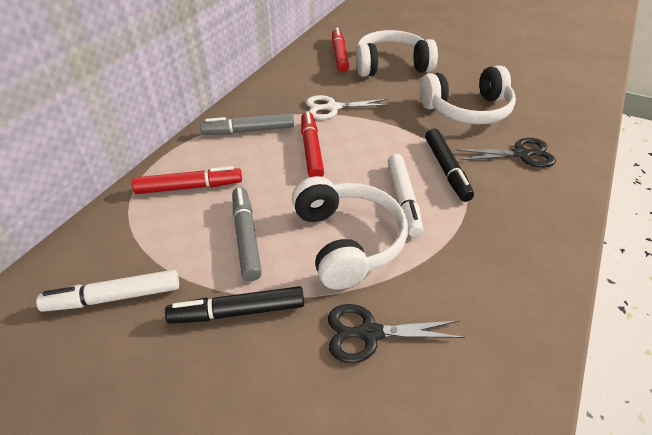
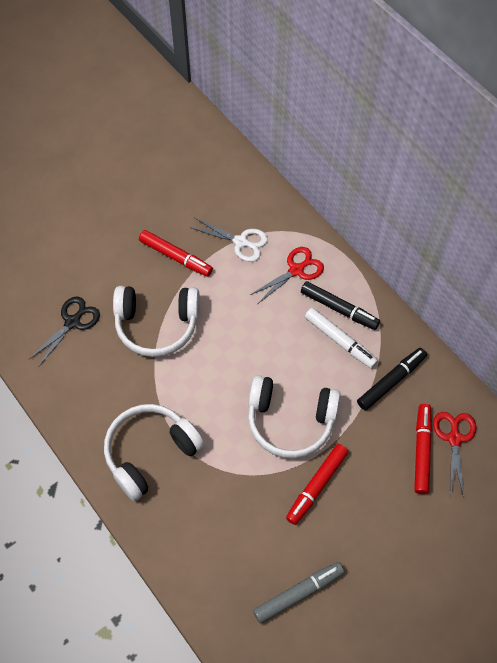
black scissors: 2 -> 1
grey marker: 2 -> 1
red scissors: 0 -> 2
white marker: 2 -> 1

